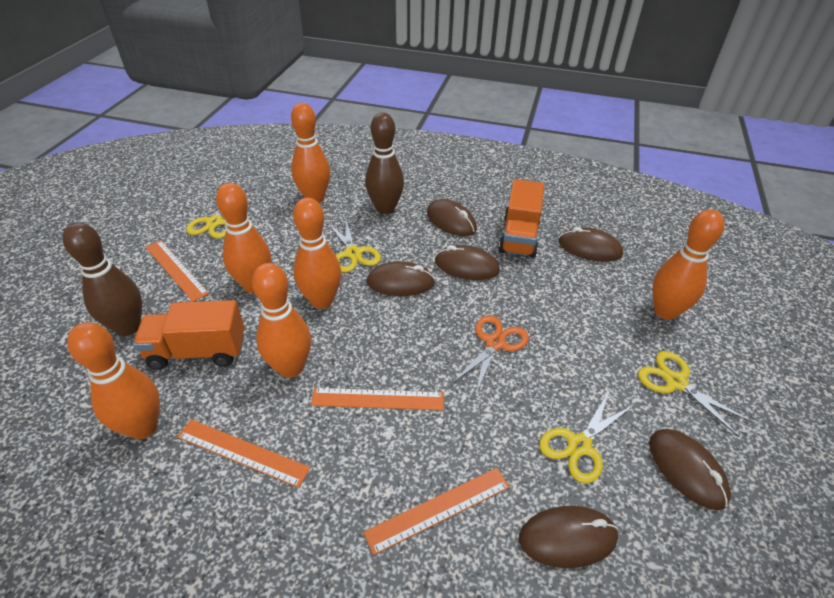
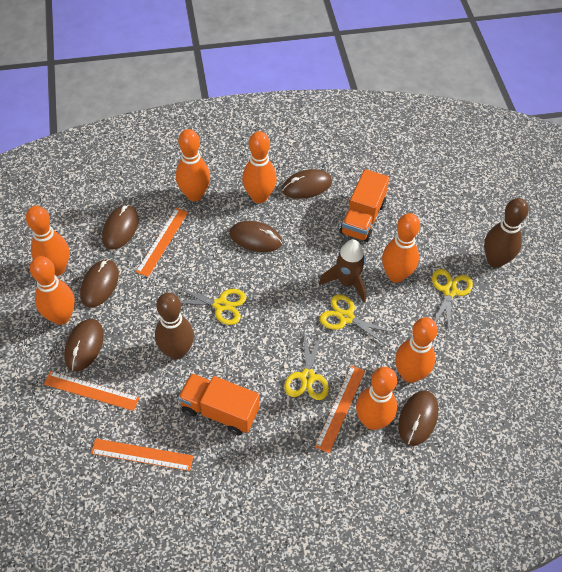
brown rocket: 0 -> 1
orange bowling pin: 6 -> 7
orange scissors: 1 -> 0

